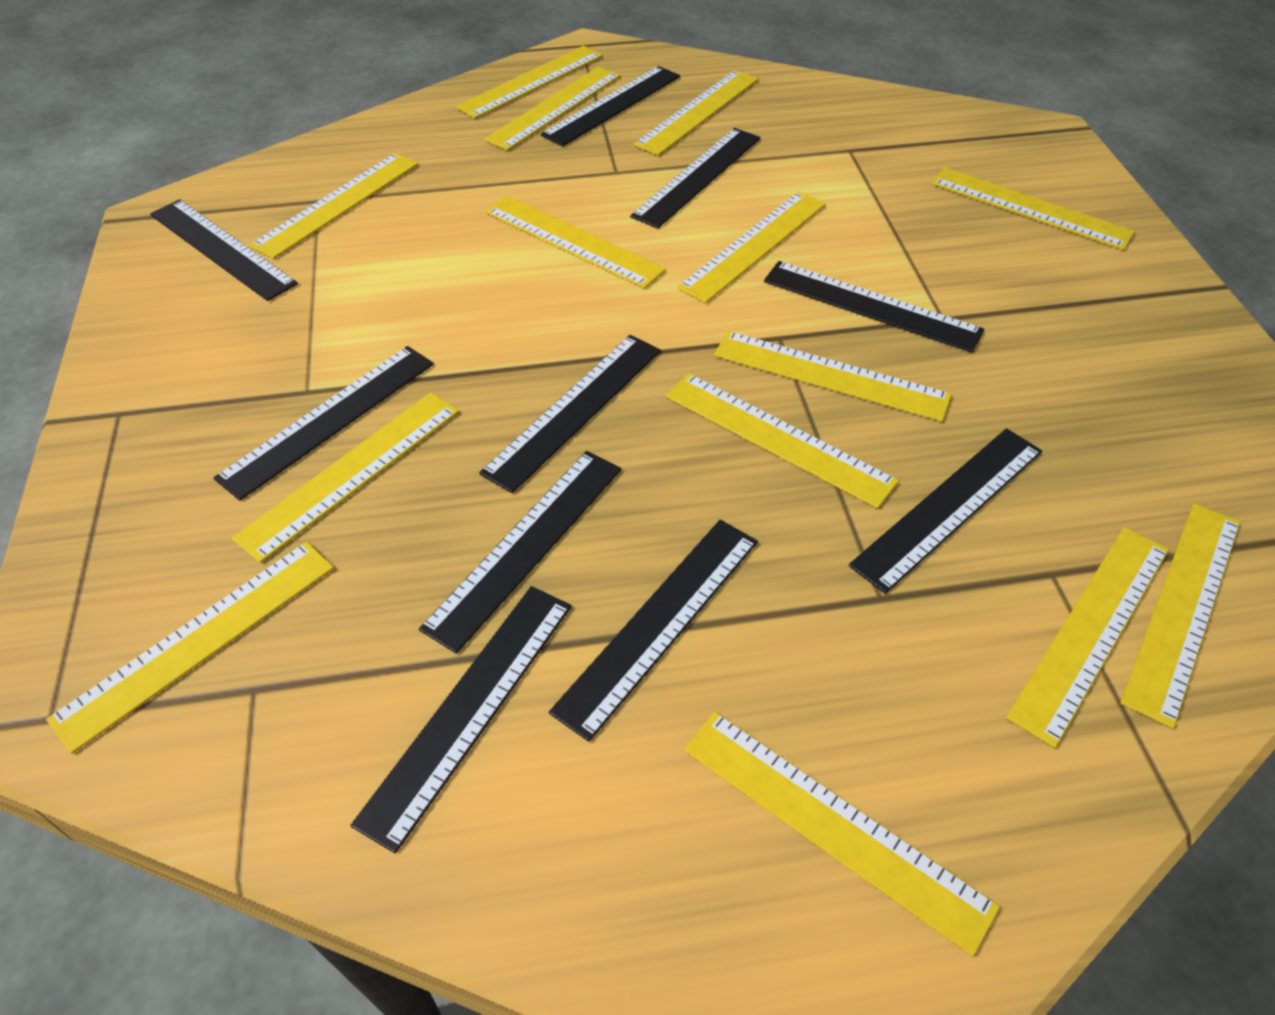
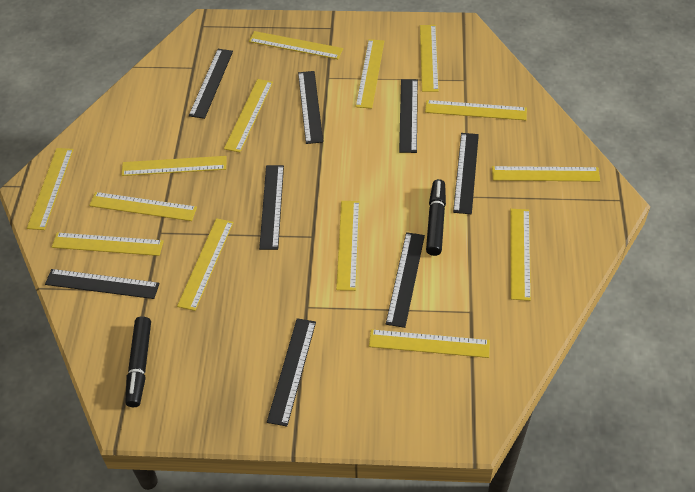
black marker: 0 -> 2
black ruler: 10 -> 8

